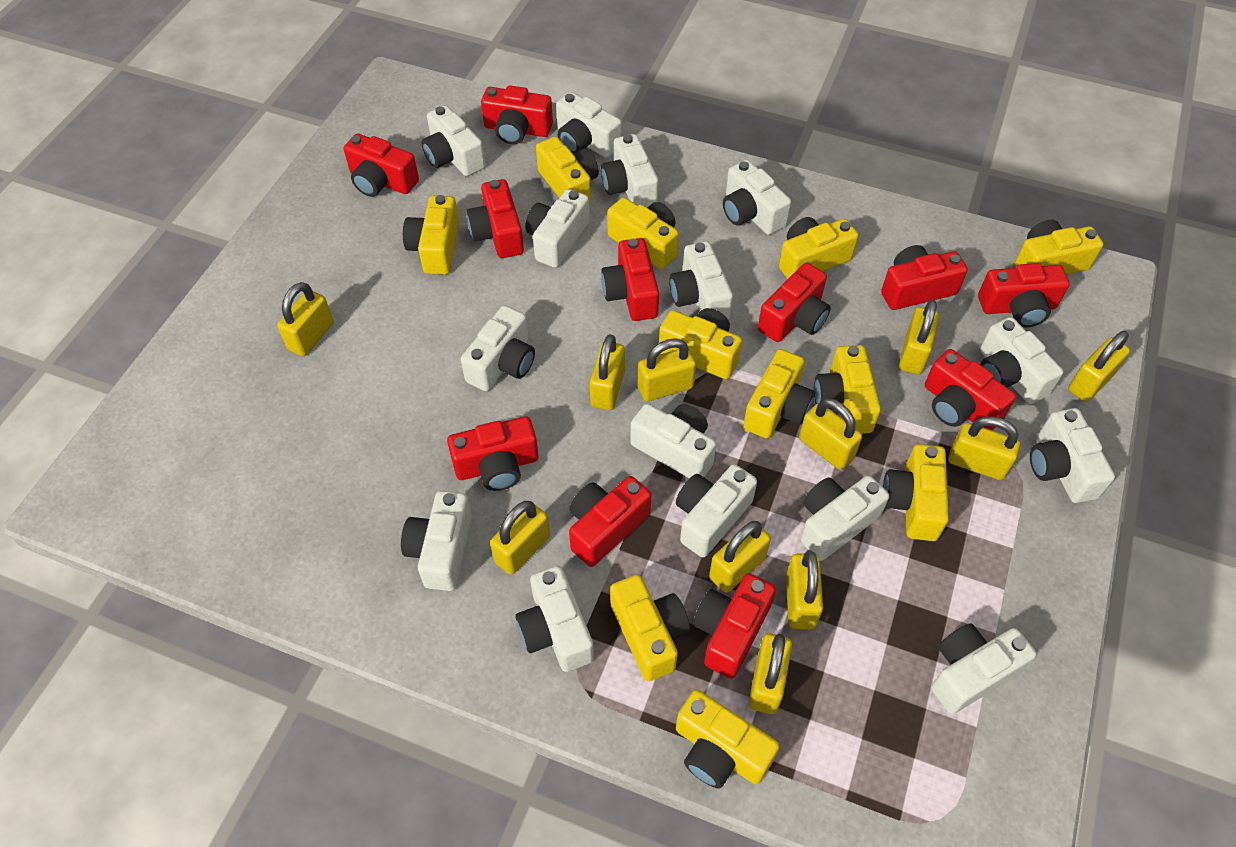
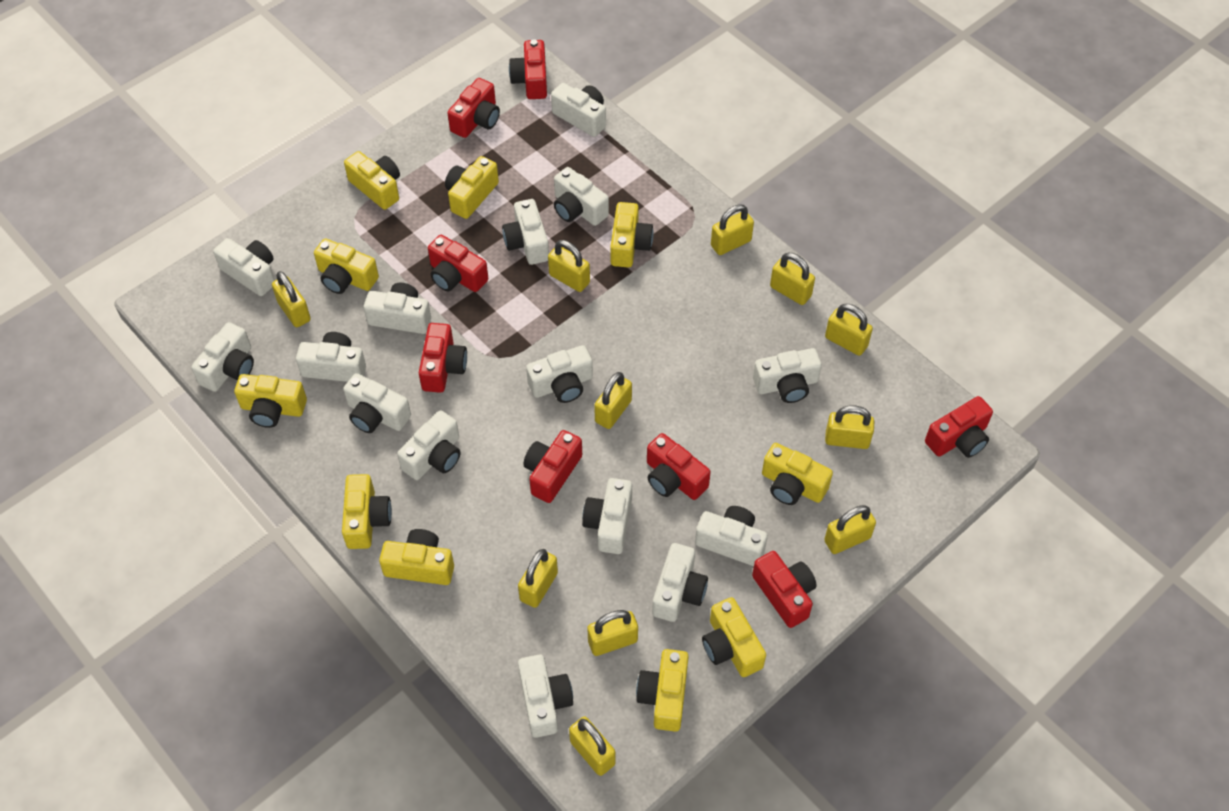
red camera: 11 -> 8
yellow camera: 11 -> 10

